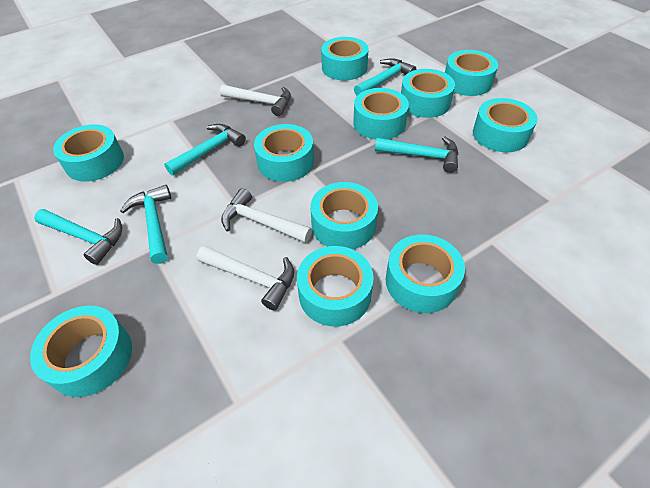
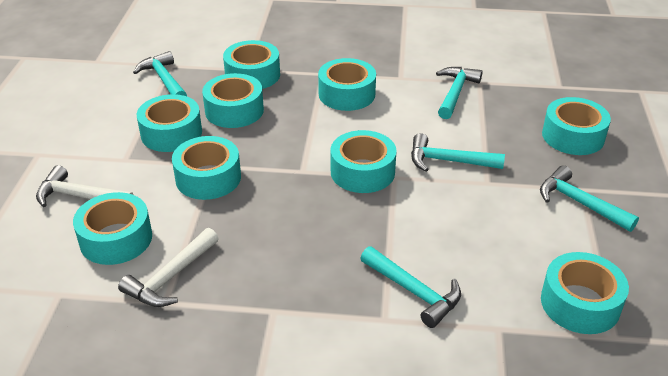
turquoise tape: 11 -> 9
white hammer: 3 -> 2

